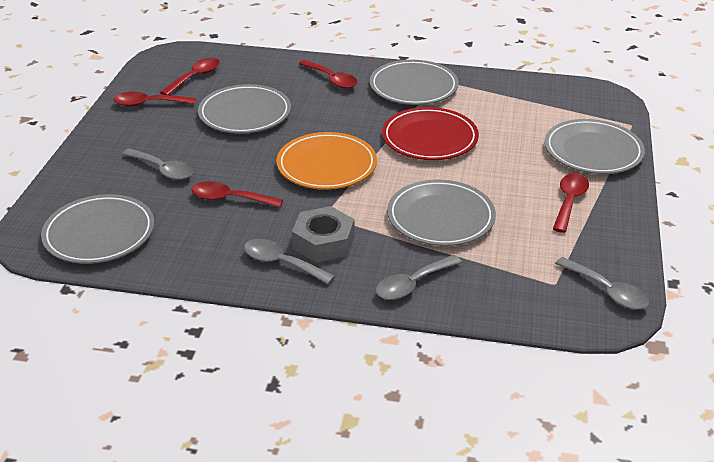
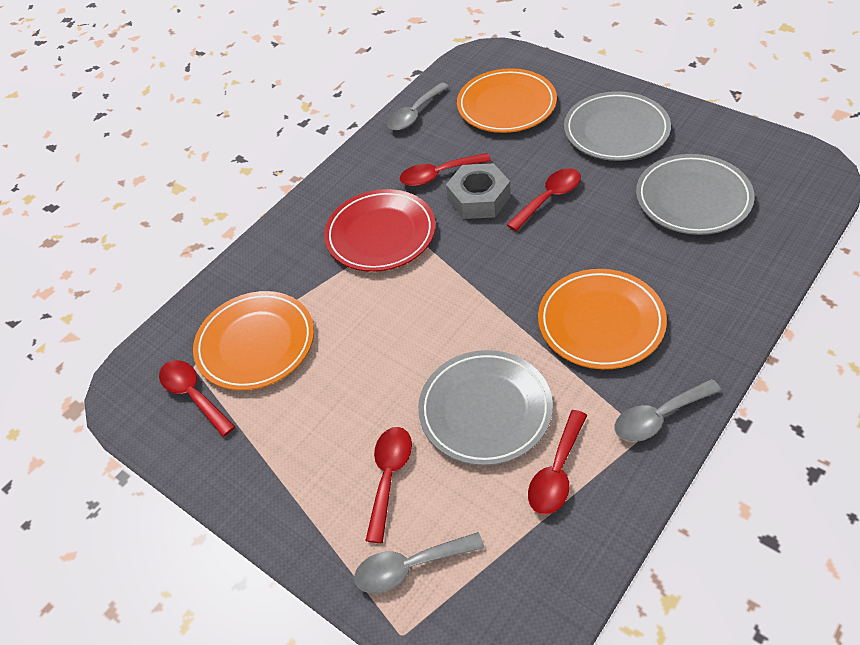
grey plate: 5 -> 3
grey spoon: 4 -> 3
orange plate: 1 -> 3

